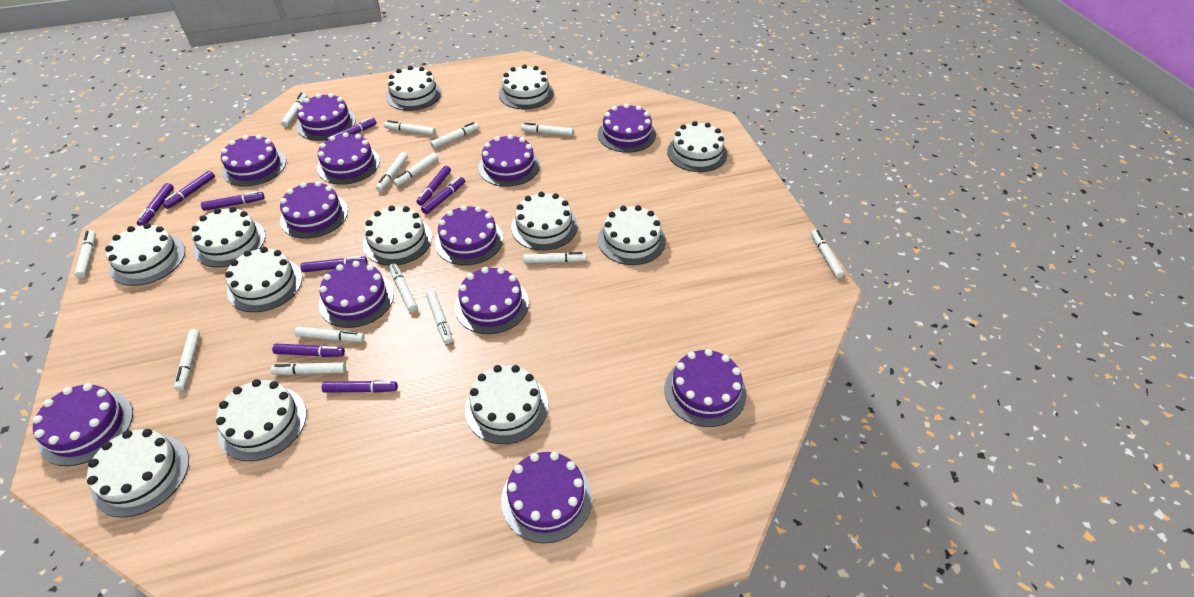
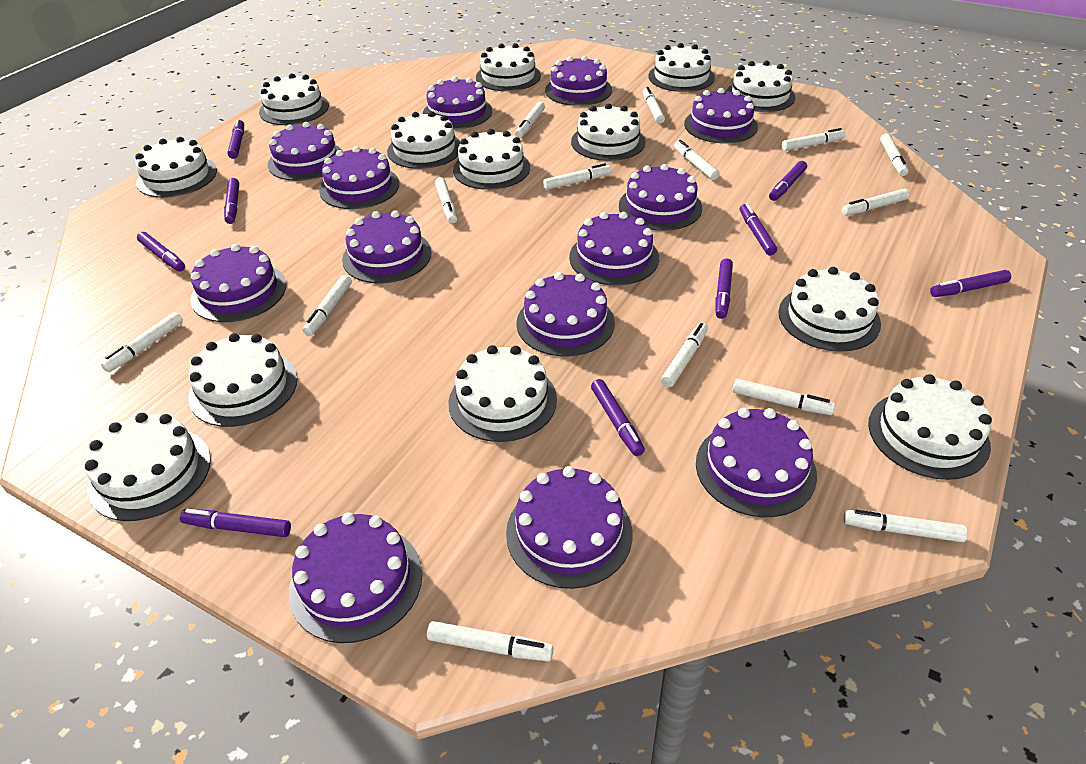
purple cake: 12 -> 13
white cake: 12 -> 13

